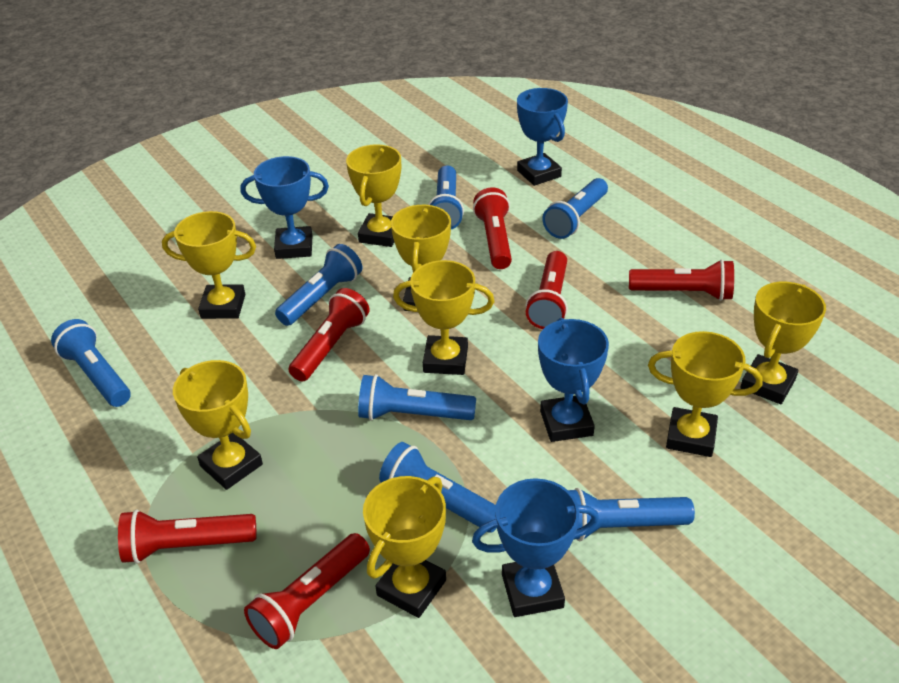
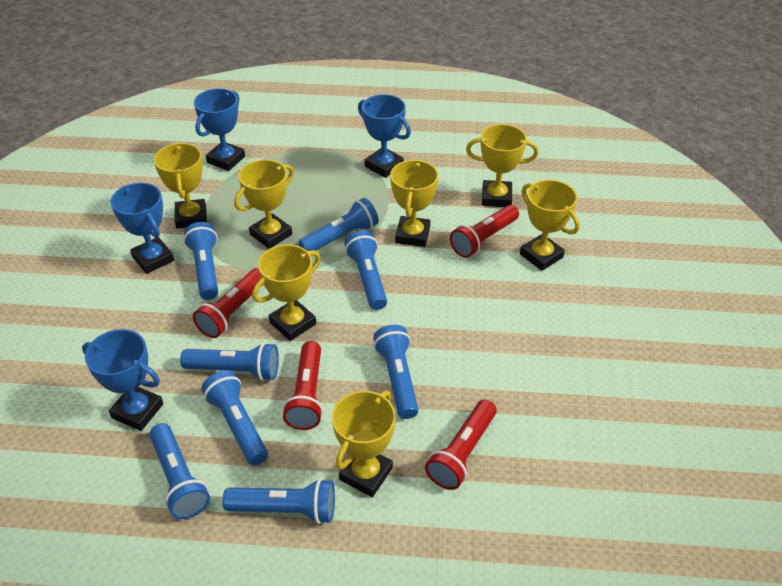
blue flashlight: 7 -> 8
red flashlight: 6 -> 4
yellow trophy: 8 -> 7

